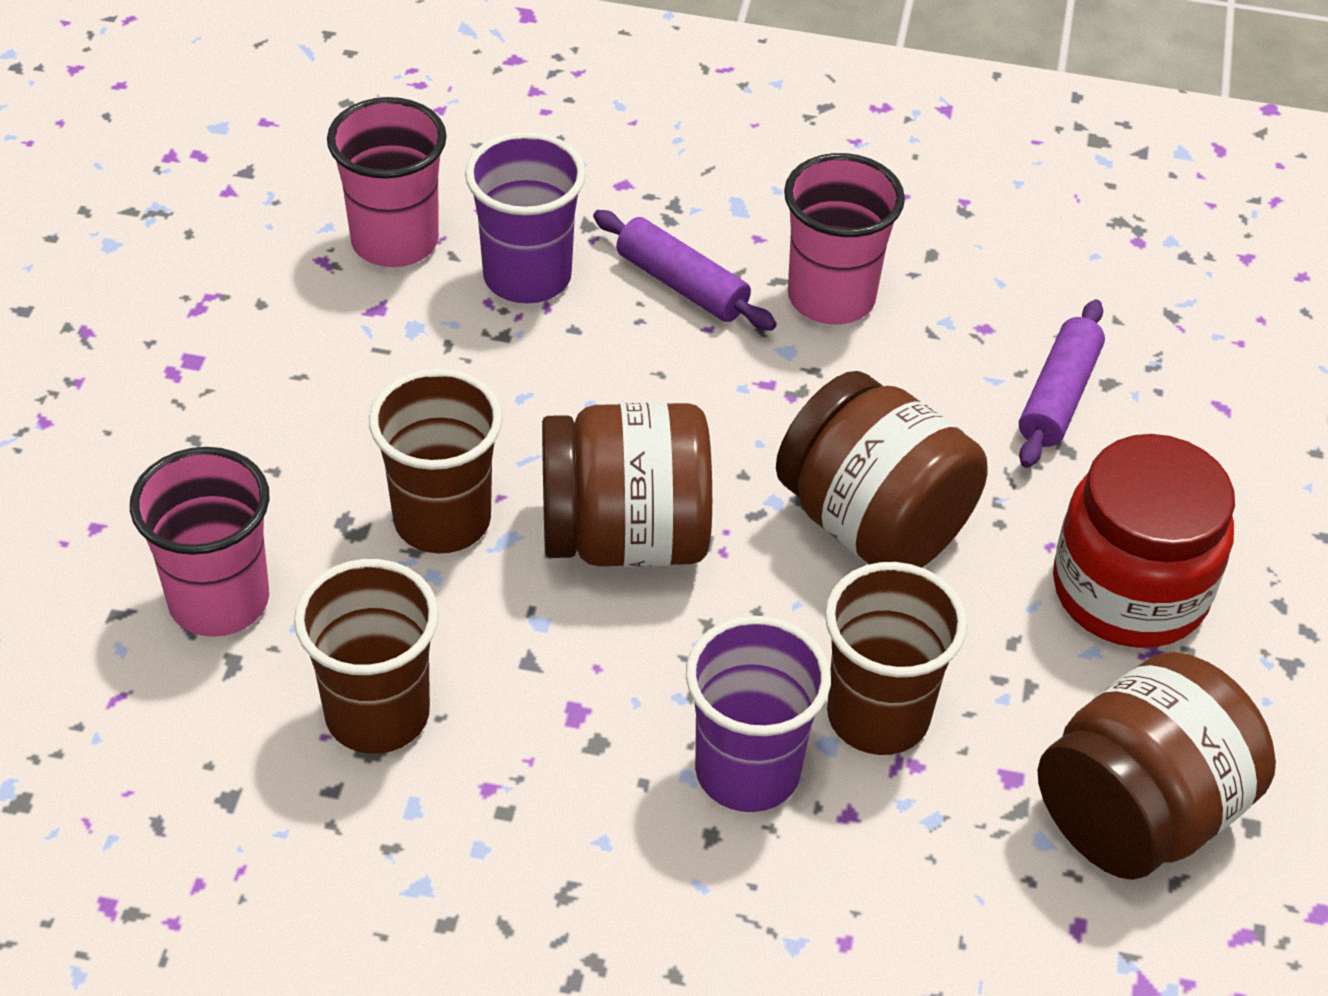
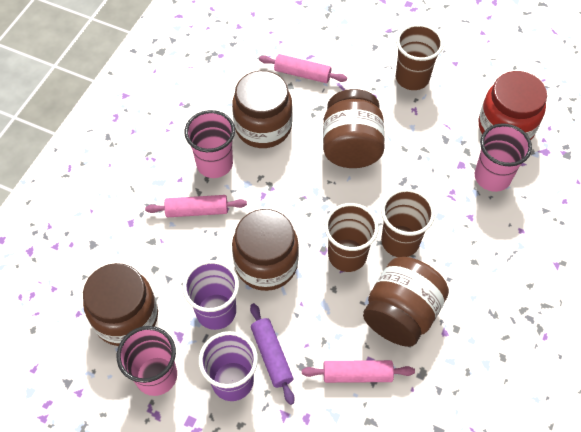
brown jar: 3 -> 5
pink rolling pin: 0 -> 3
purple rolling pin: 2 -> 1

